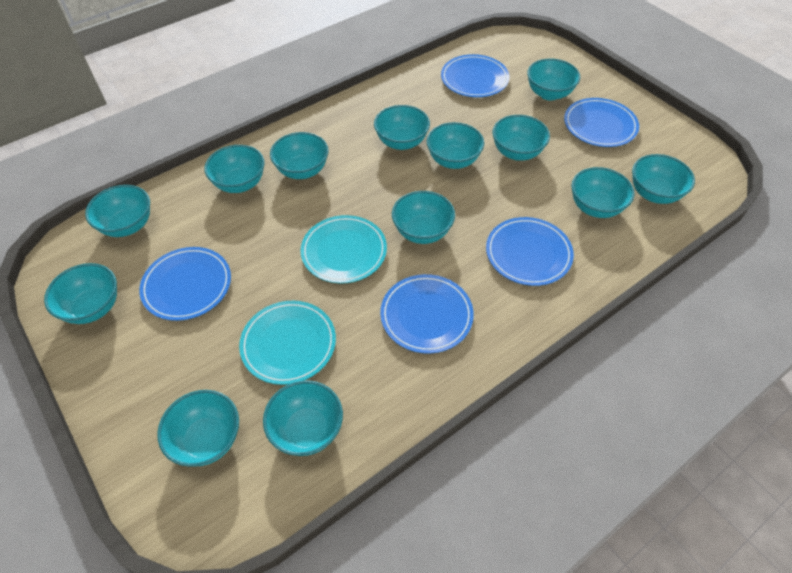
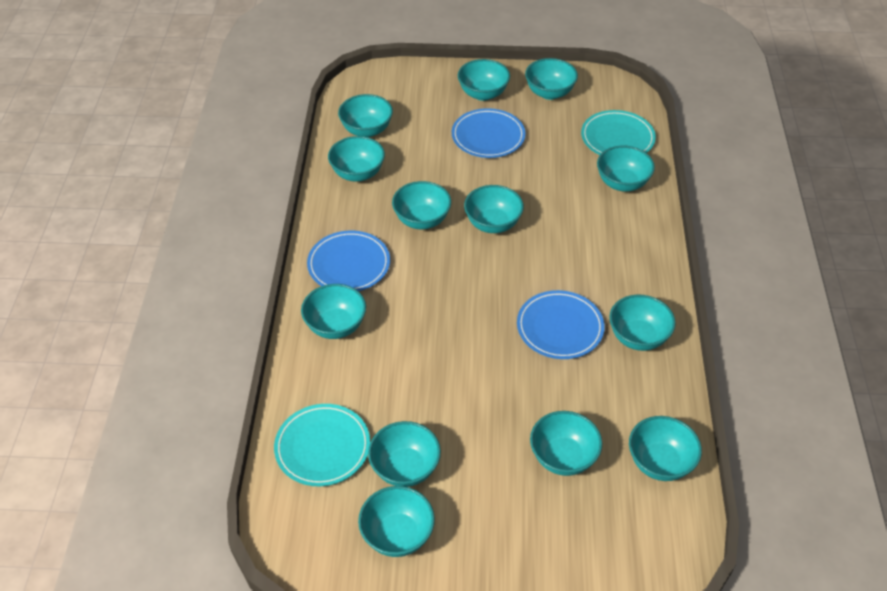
blue plate: 5 -> 3

